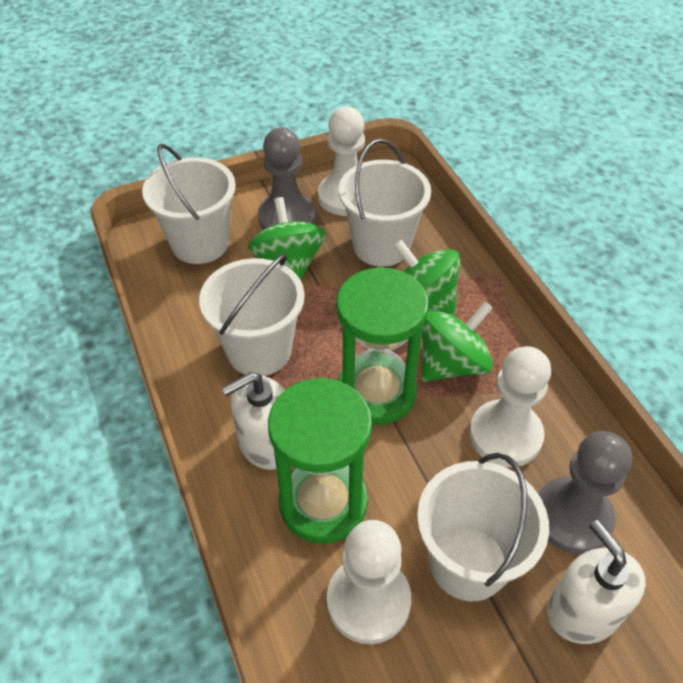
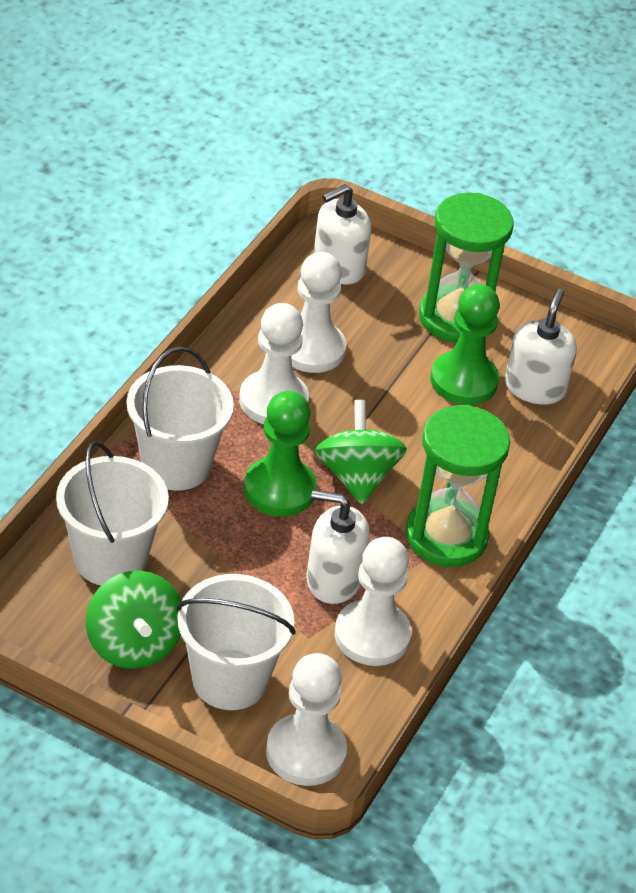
green pawn: 0 -> 2
green spinning top: 3 -> 2
grey pawn: 2 -> 0
white bucket: 4 -> 3
white pawn: 3 -> 4
white soap dispenser: 2 -> 3

